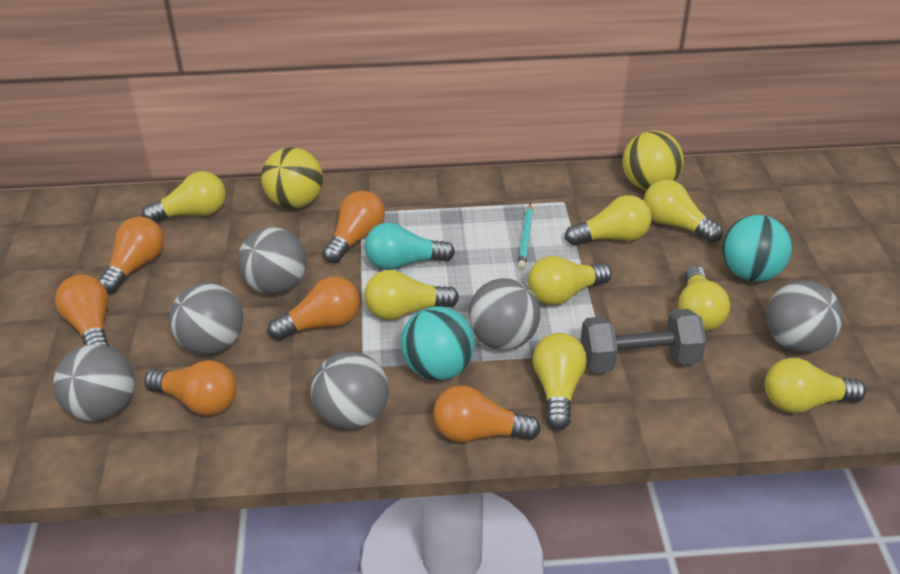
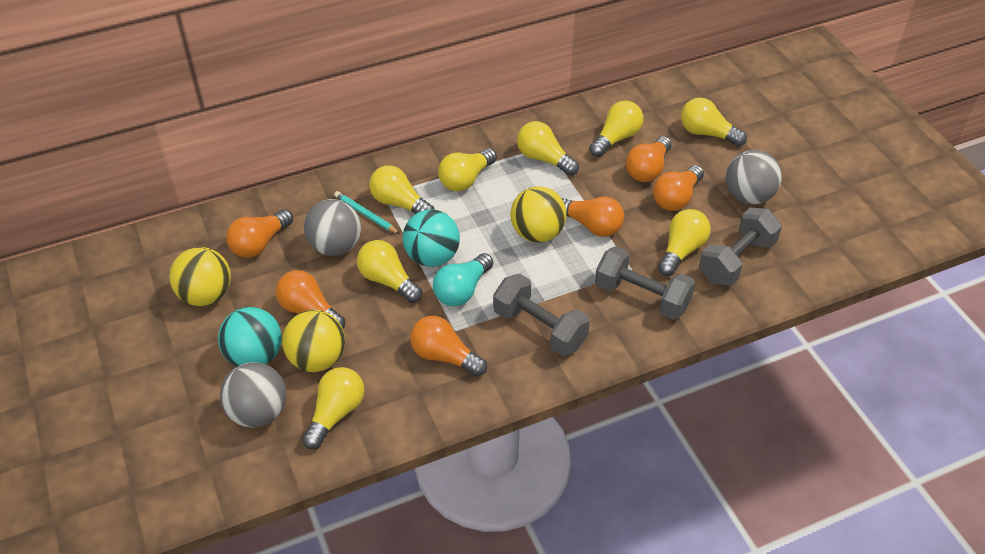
grey ball: 6 -> 3
grey dumbbell: 1 -> 3
yellow ball: 2 -> 3

